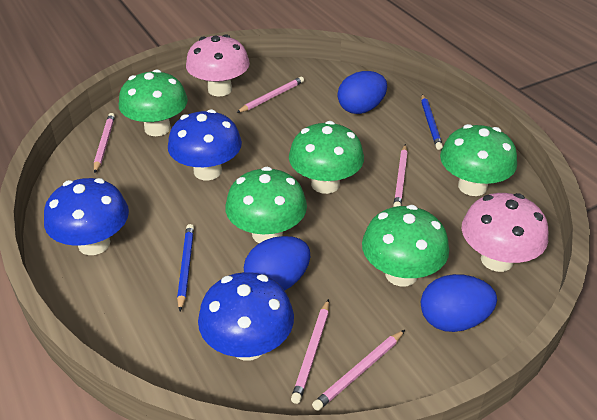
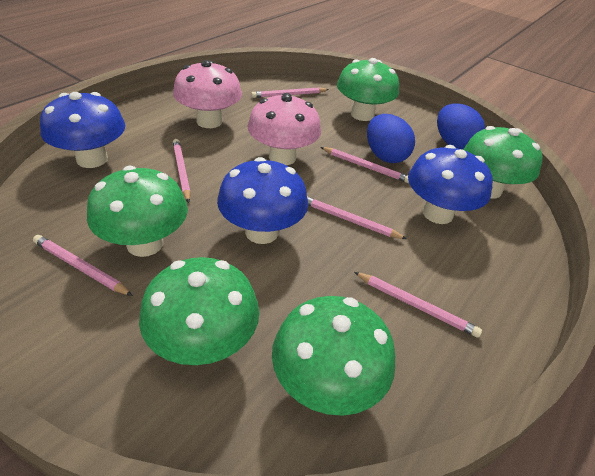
blue egg: 3 -> 2
blue pencil: 2 -> 0
pink pencil: 5 -> 6

